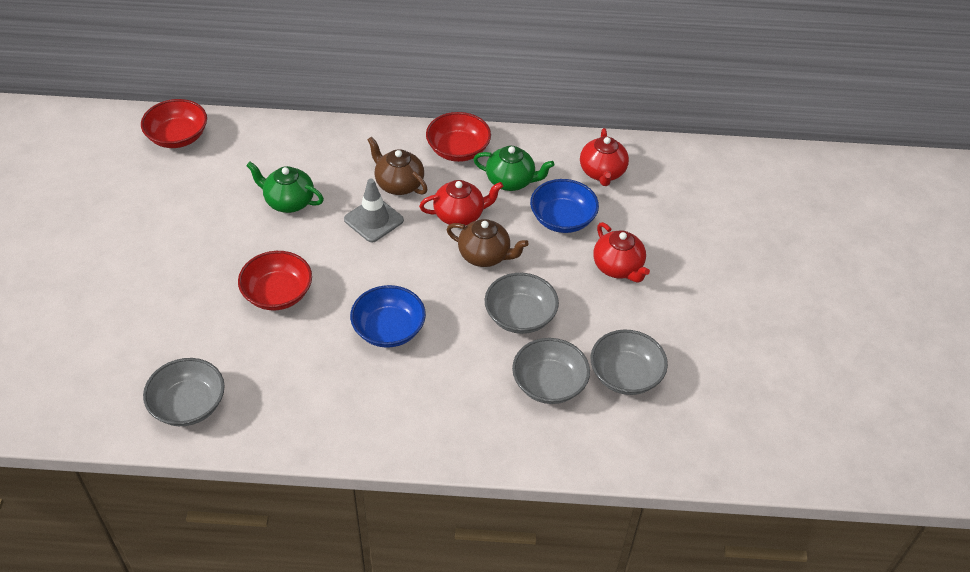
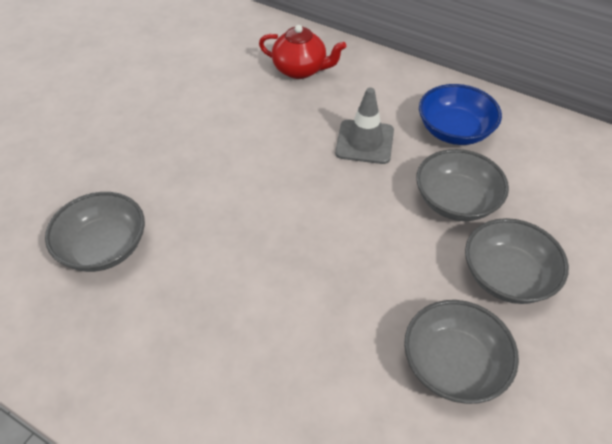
blue bowl: 2 -> 1
brown teapot: 2 -> 0
green teapot: 2 -> 0
red bowl: 3 -> 0
red teapot: 3 -> 1

